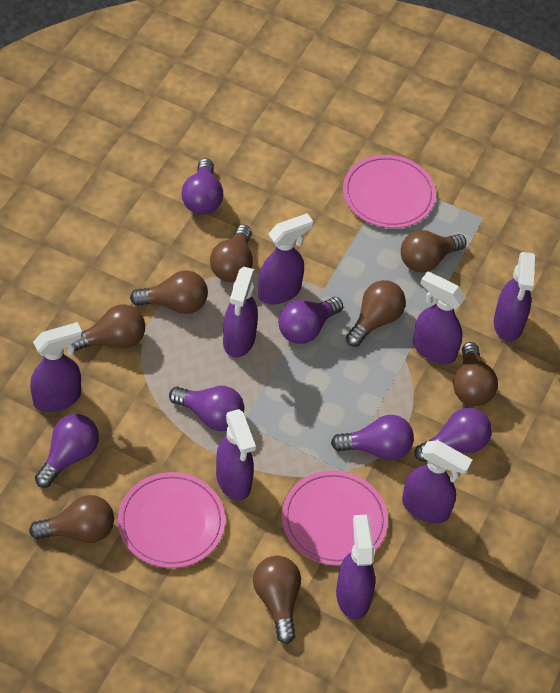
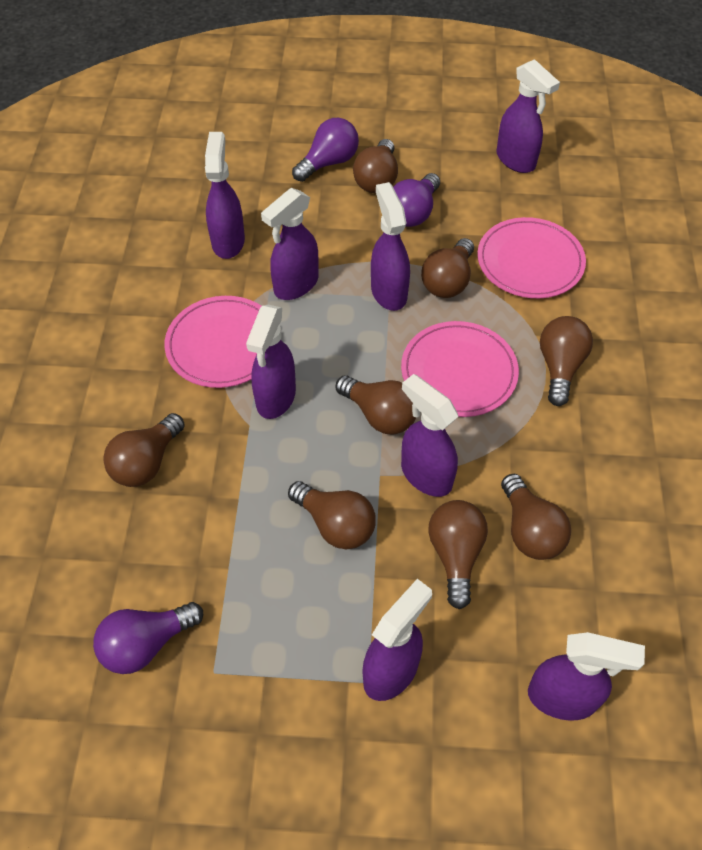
purple light bulb: 6 -> 3

